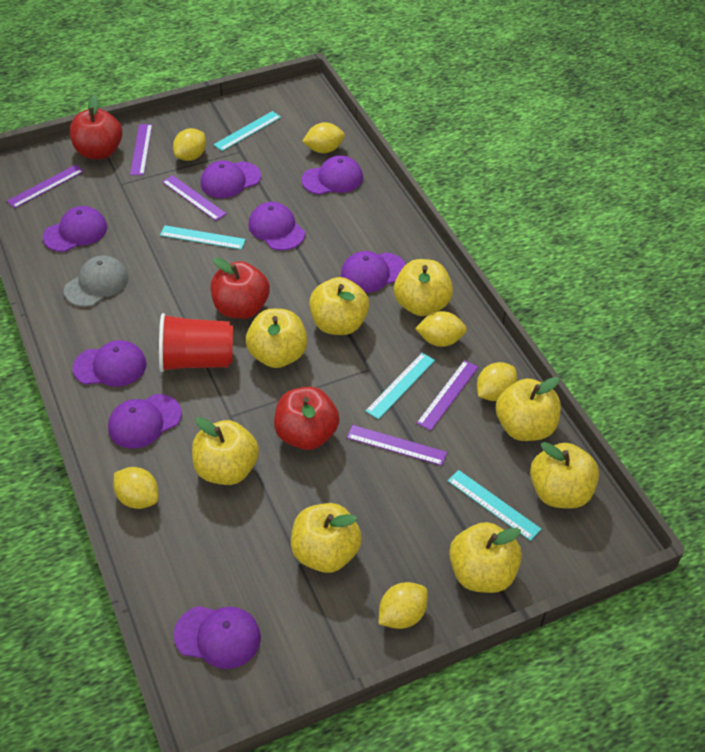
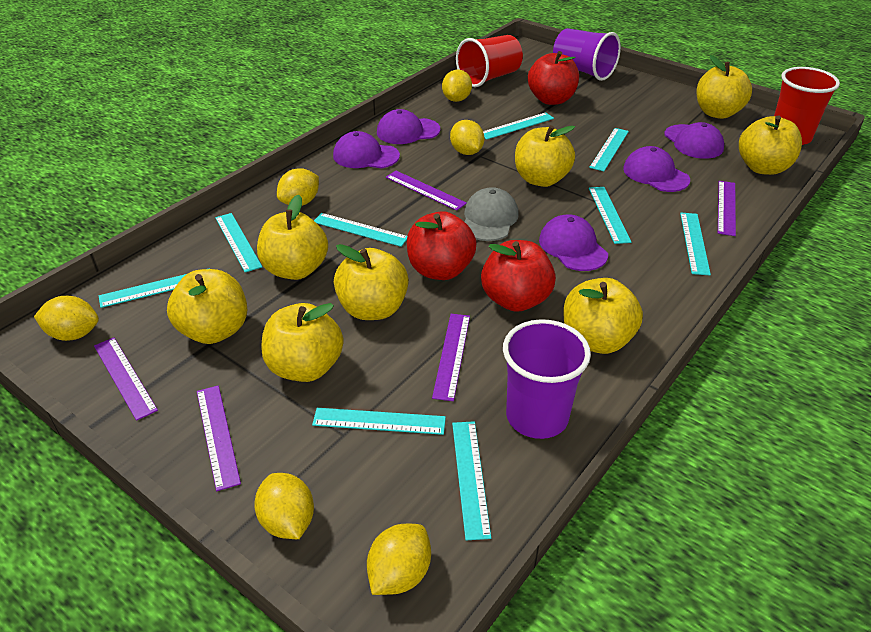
purple cap: 8 -> 5
purple cup: 0 -> 2
red cup: 1 -> 2
turquoise ruler: 4 -> 9

